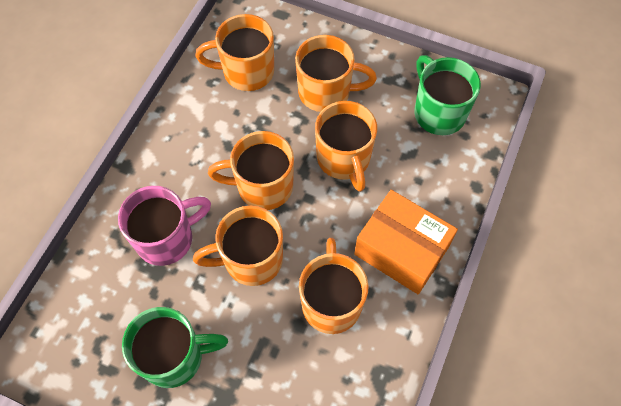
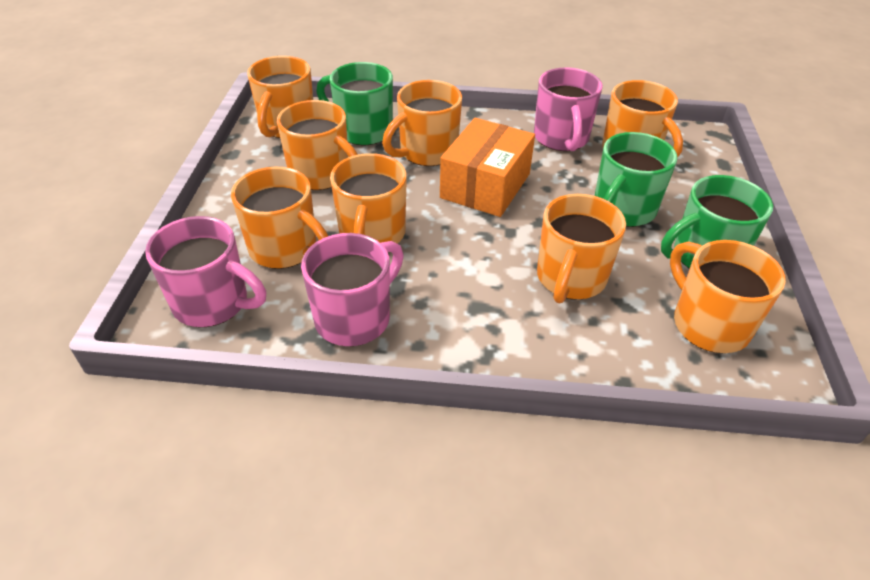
green mug: 2 -> 3
orange mug: 6 -> 8
pink mug: 1 -> 3

